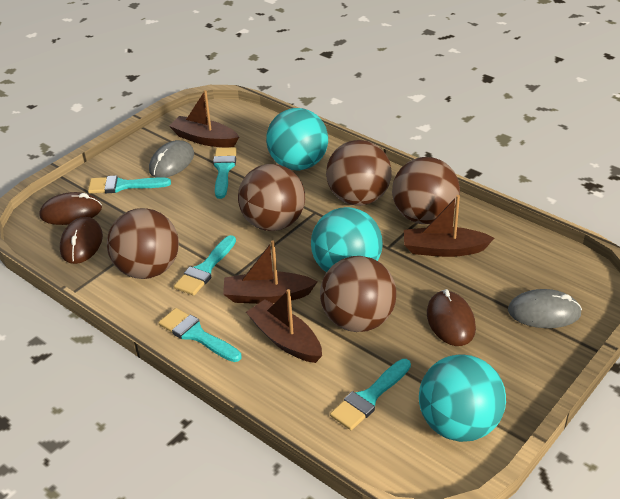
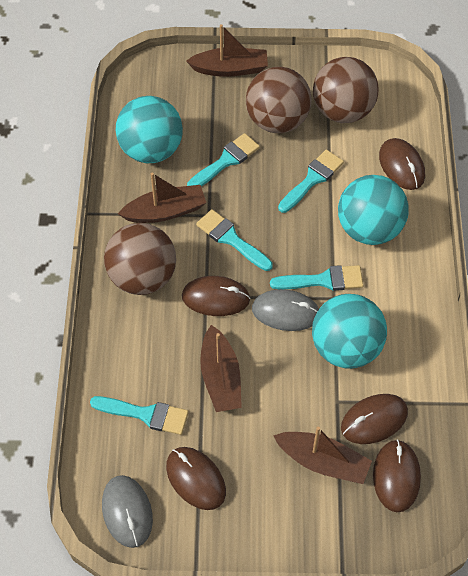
brown ball: 5 -> 3
brown mouse: 3 -> 5

